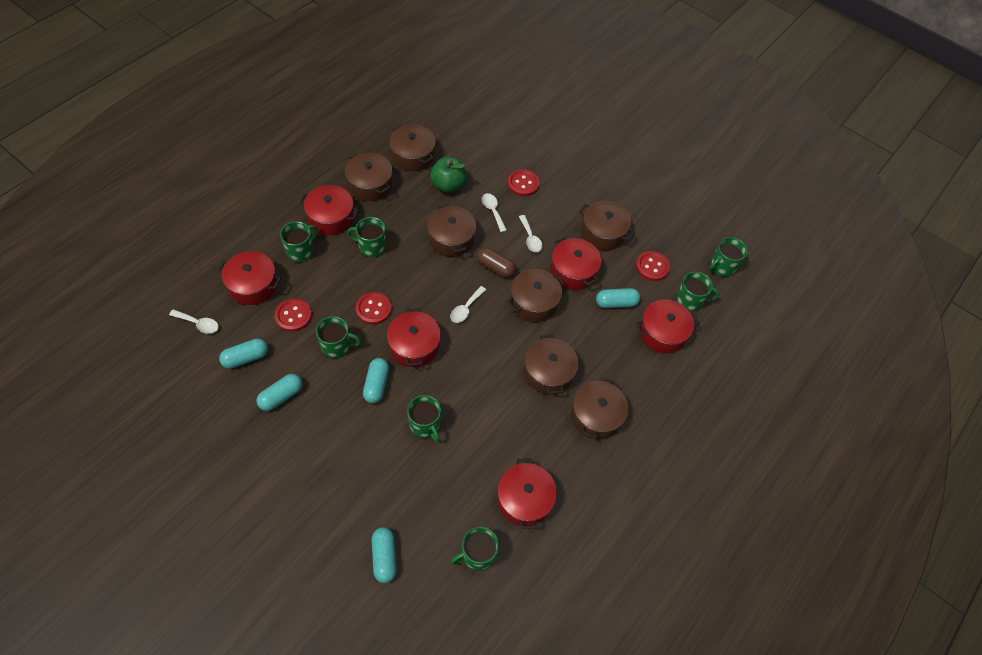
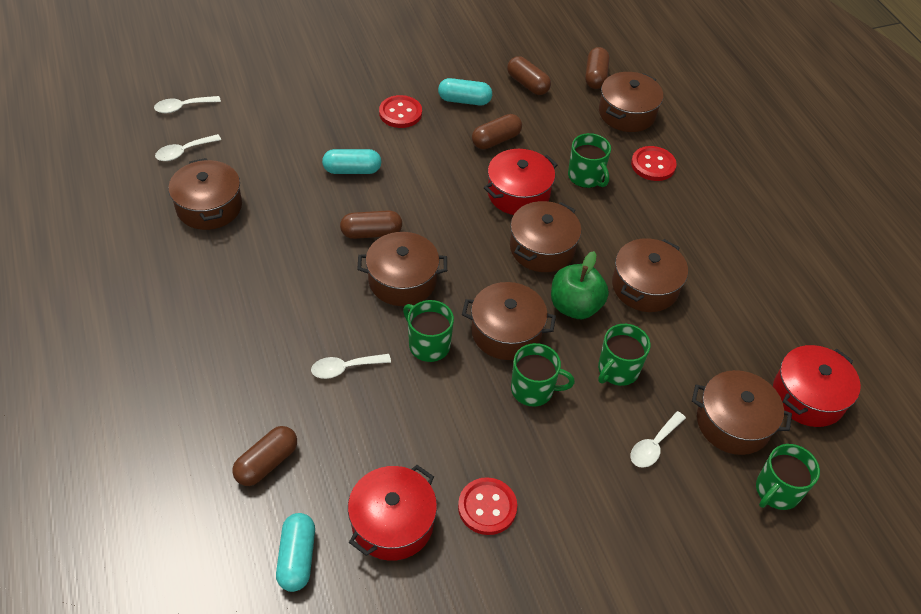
brown capsule: 1 -> 5
green mug: 7 -> 5
red button: 4 -> 3
red pot: 6 -> 3
turquoise capsule: 5 -> 3

